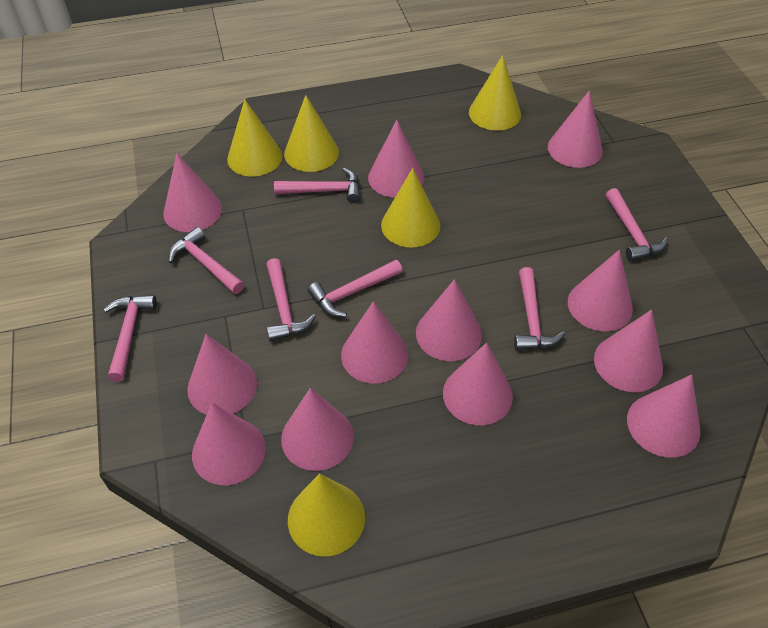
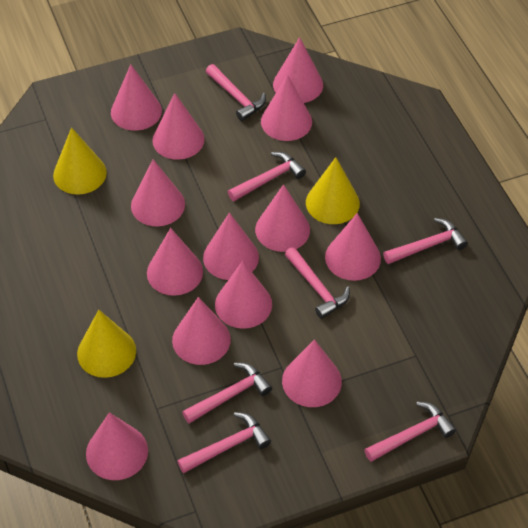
pink cone: 12 -> 13
yellow cone: 5 -> 3

